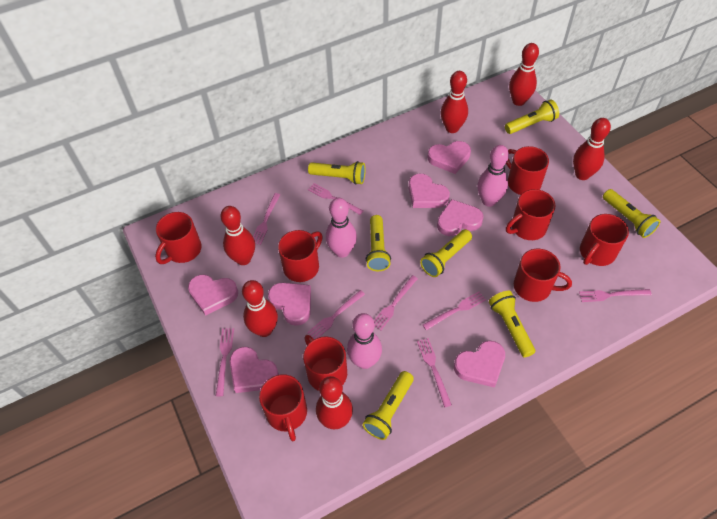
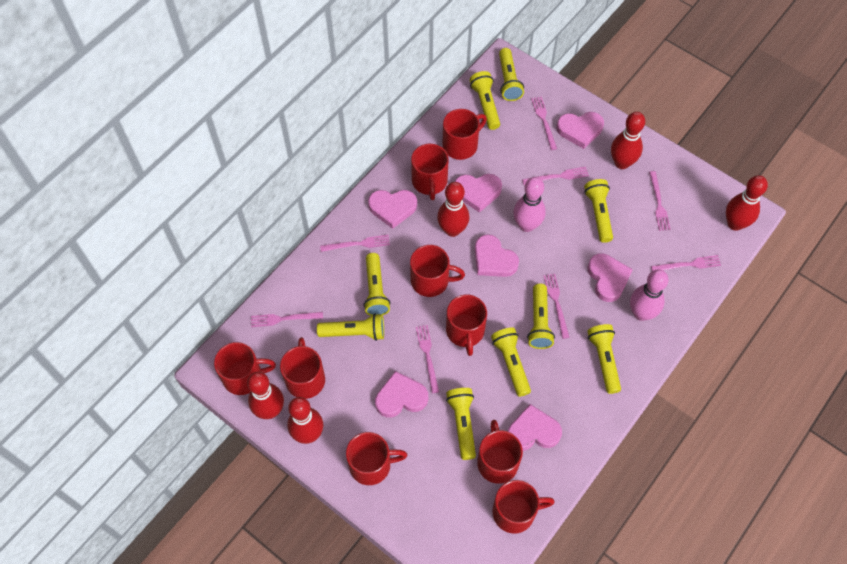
pink bowling pin: 3 -> 2
red bowling pin: 6 -> 5
red mug: 8 -> 9
yellow flashlight: 7 -> 9

